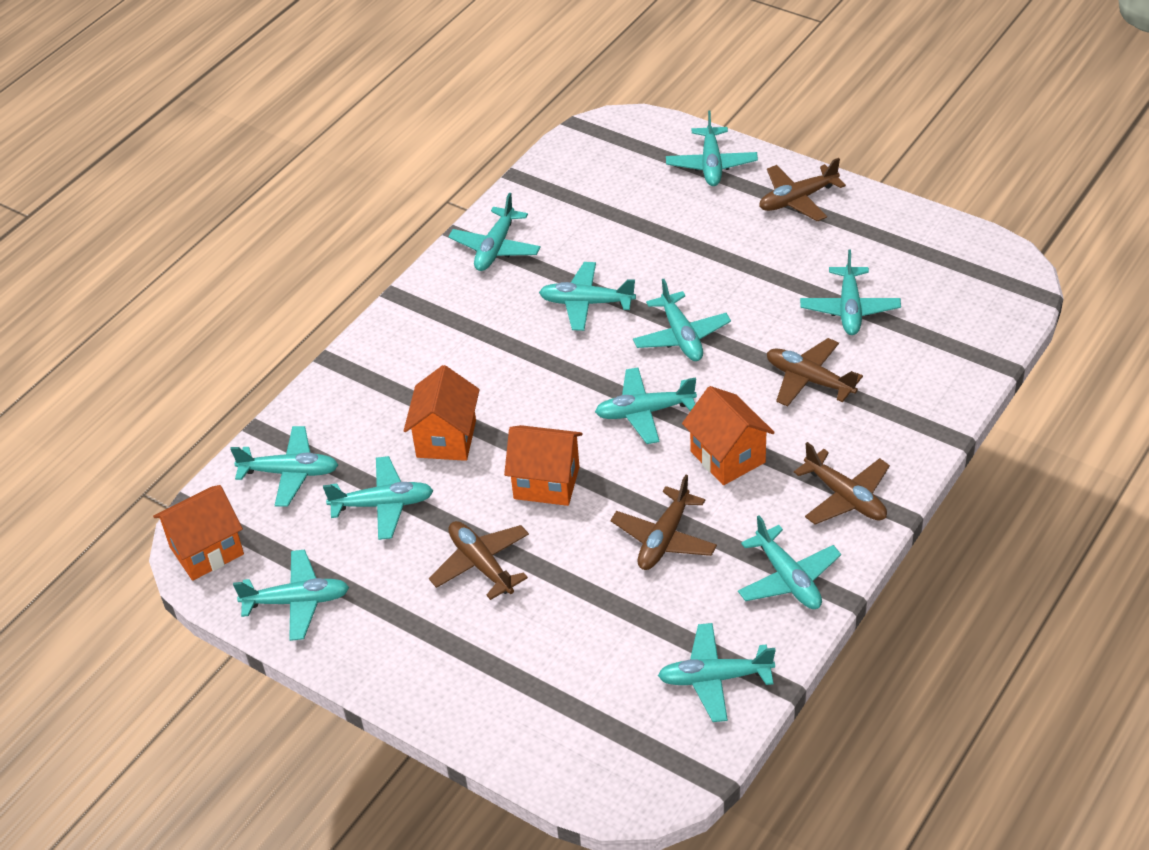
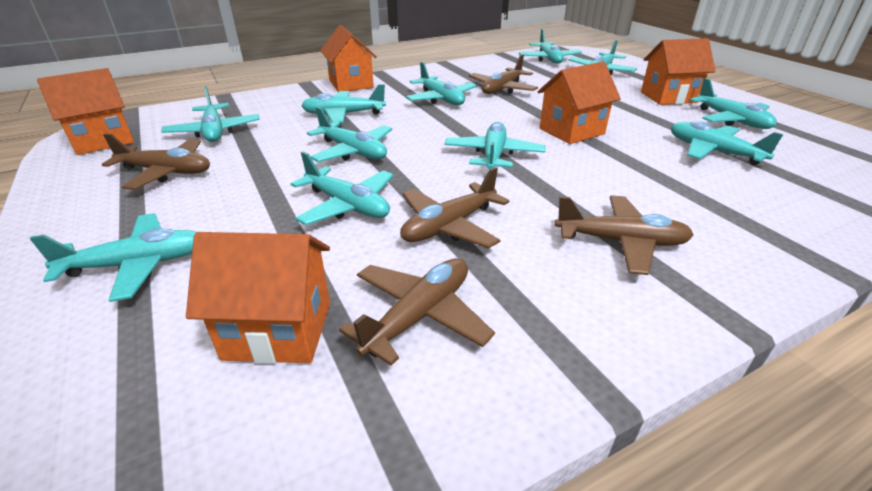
orange house: 4 -> 5

